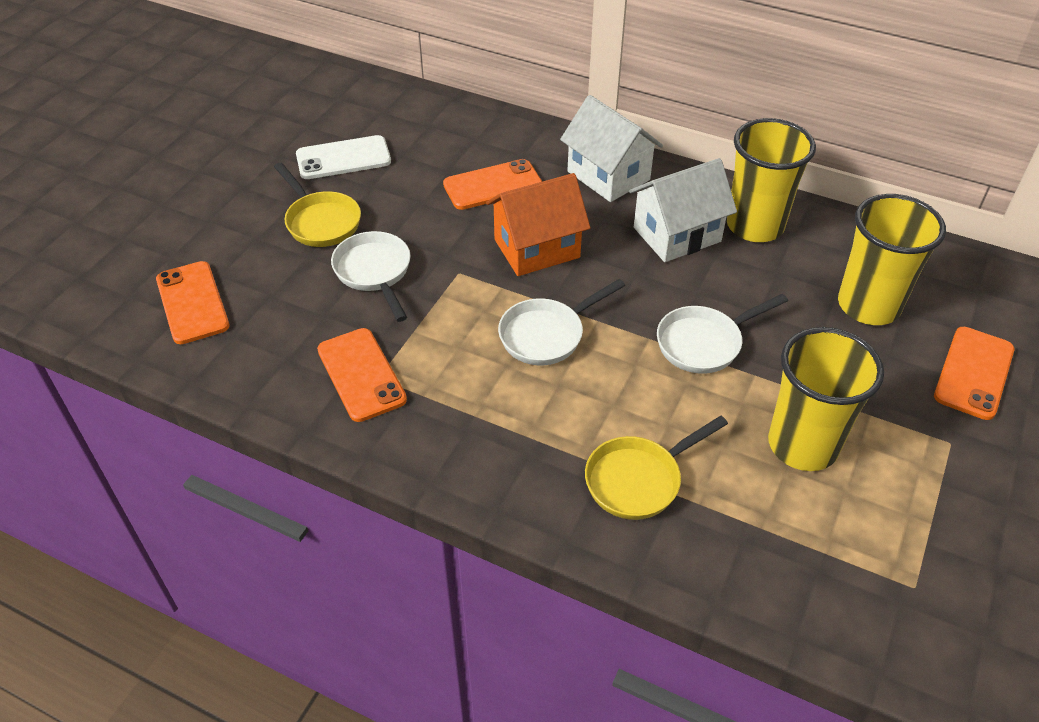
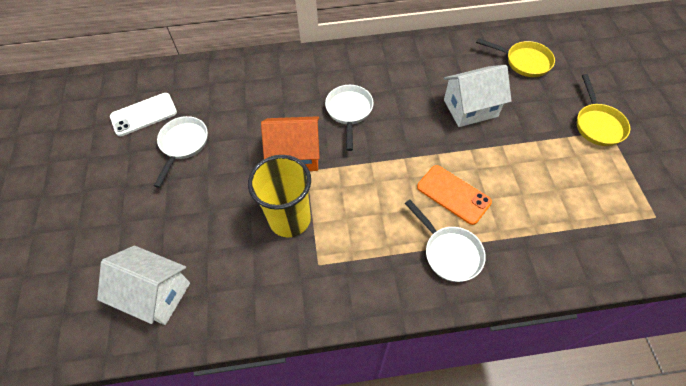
orange phone: 4 -> 1
yellow cup: 3 -> 1

